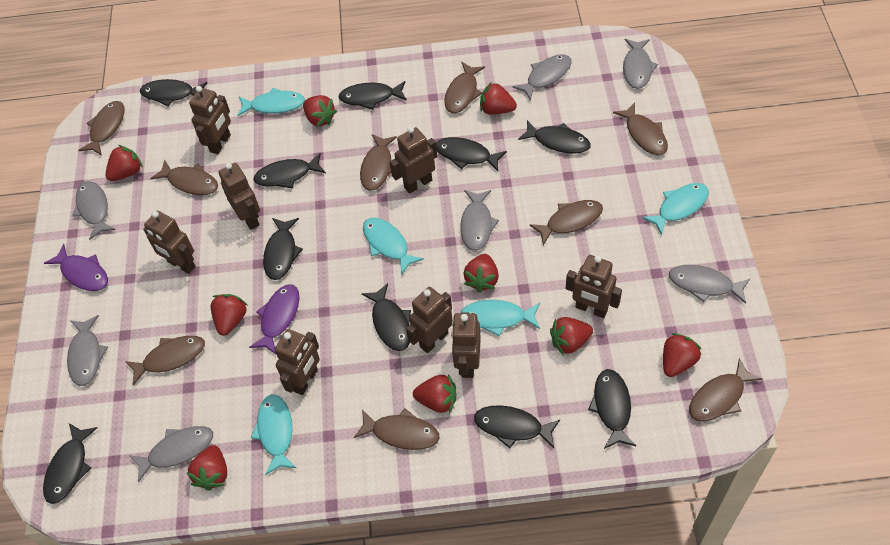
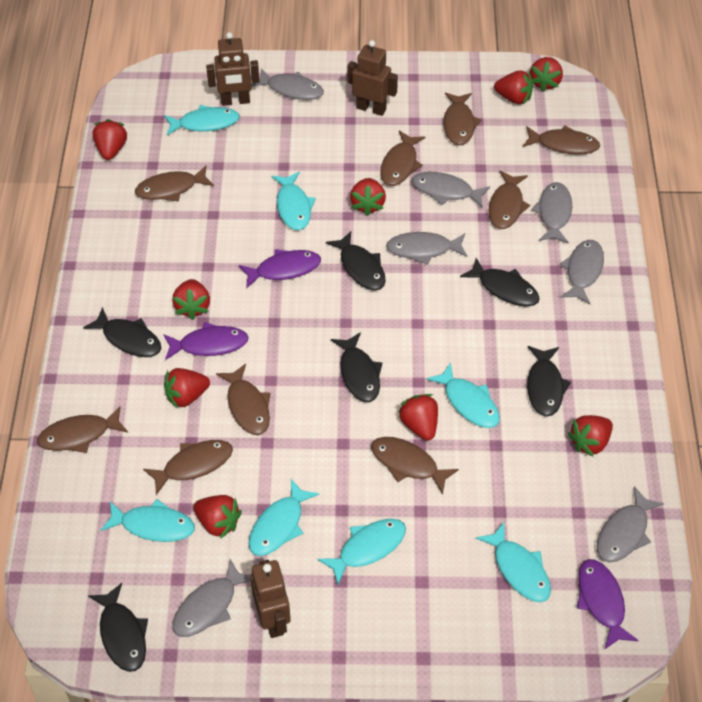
black fish: 10 -> 6
brown robot: 8 -> 3
purple fish: 2 -> 3
turquoise fish: 5 -> 7

